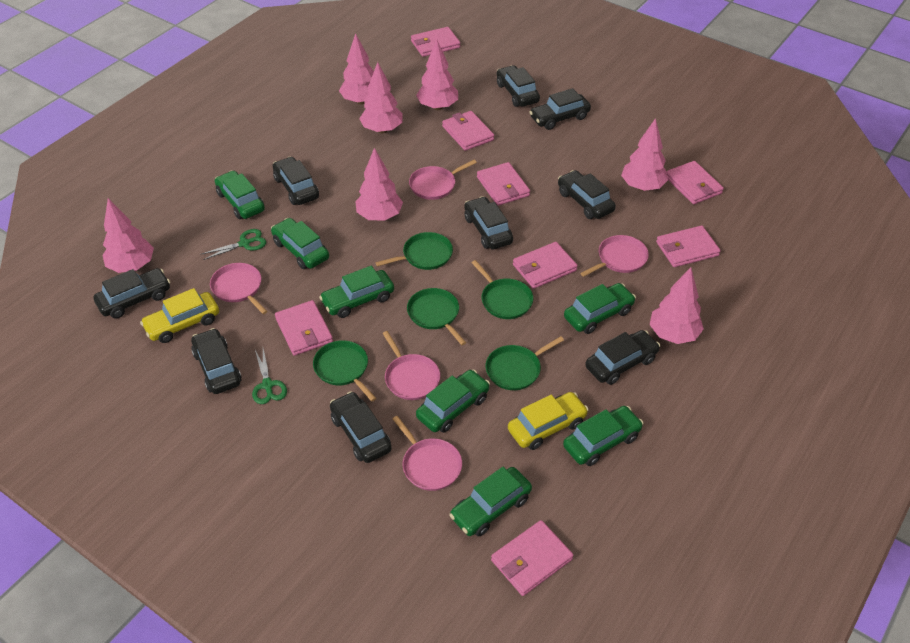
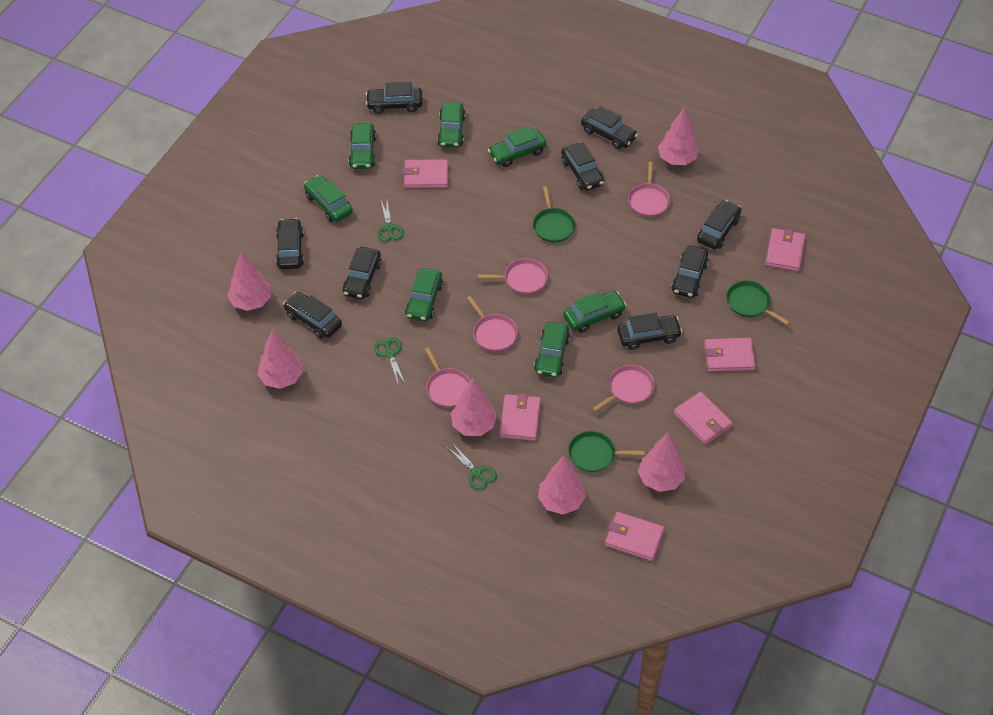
green pan: 5 -> 3
green scissors: 2 -> 3
pink tree: 7 -> 6
pink wallet: 8 -> 6
yellow car: 2 -> 0

